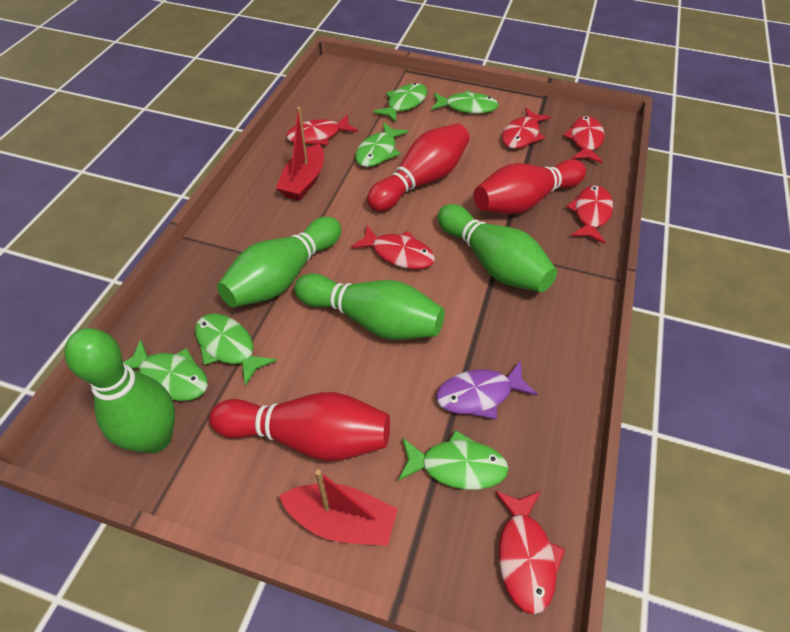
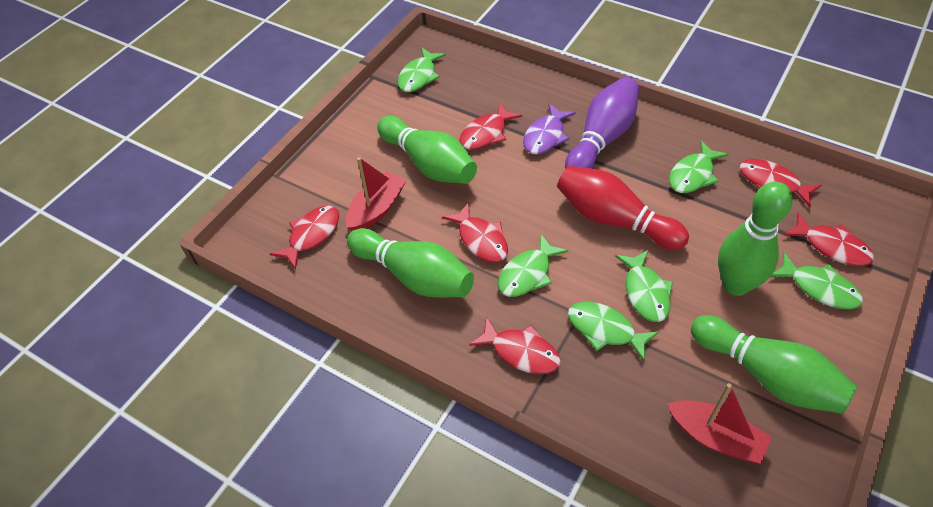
purple bowling pin: 0 -> 1
red bowling pin: 3 -> 1

